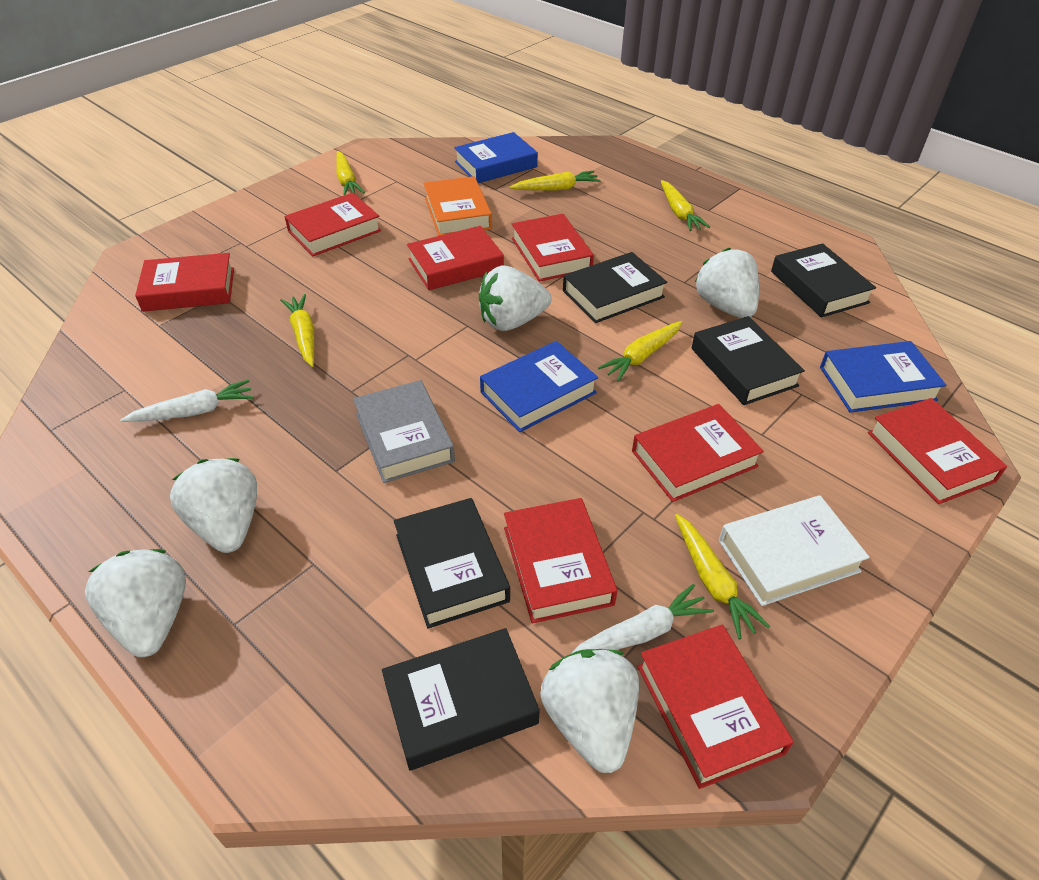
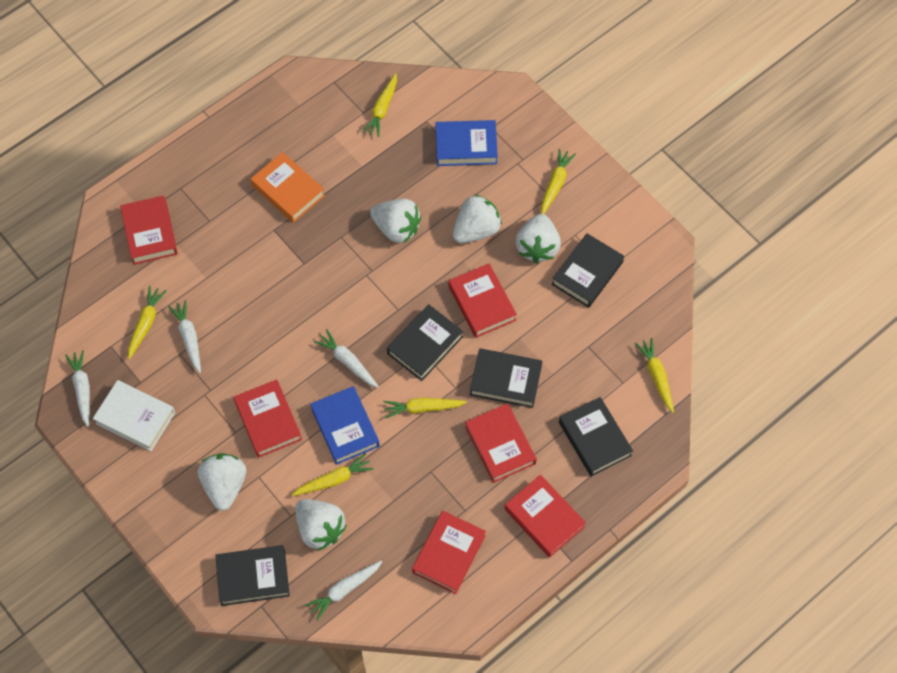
blue book: 3 -> 2
grey book: 1 -> 0
red book: 8 -> 6
white carrot: 2 -> 4

